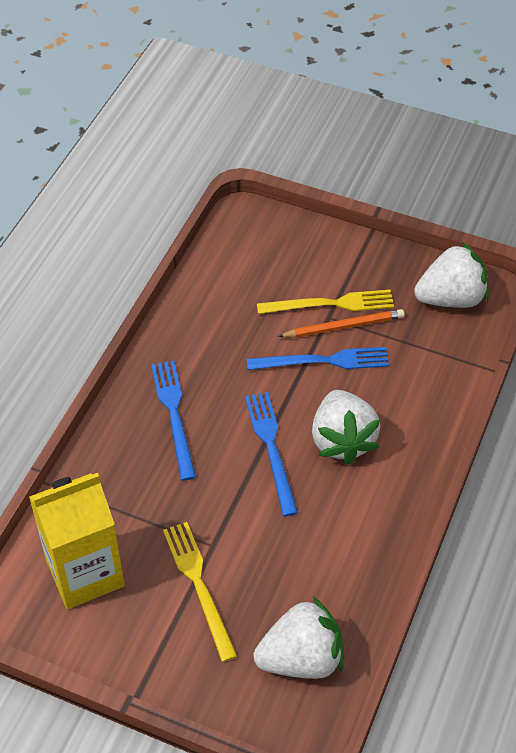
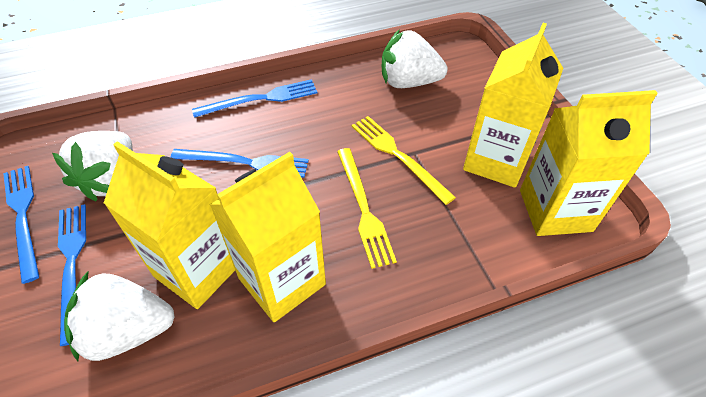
blue fork: 3 -> 4
orange pencil: 1 -> 0
yellow carton: 1 -> 4

